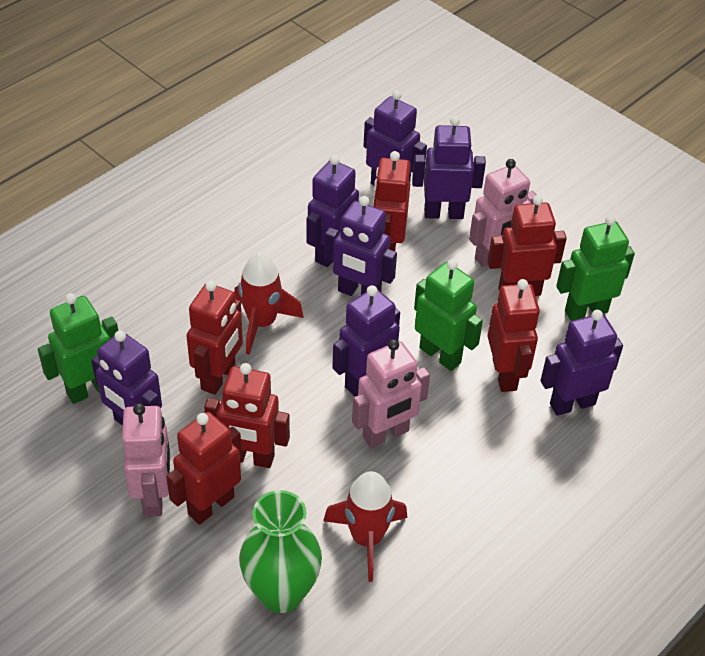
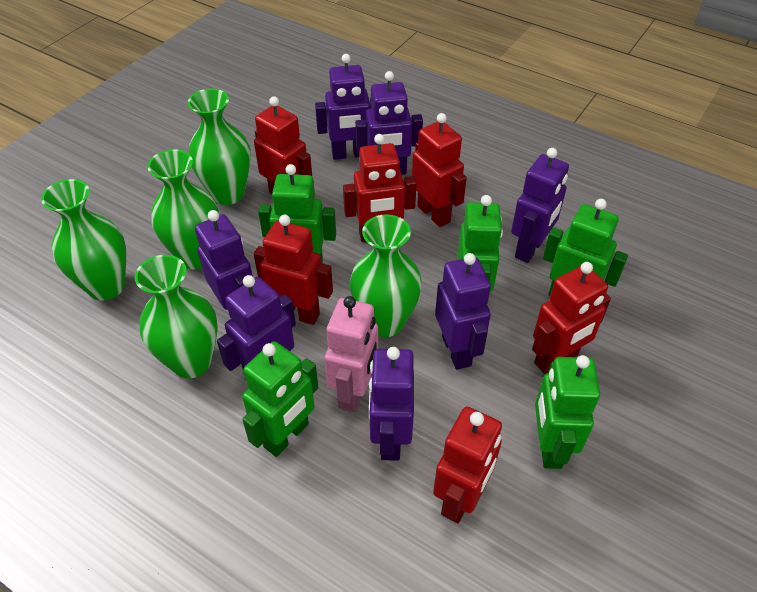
green robot: 3 -> 5
green vase: 1 -> 5
pink robot: 3 -> 1
red rocket: 2 -> 0

